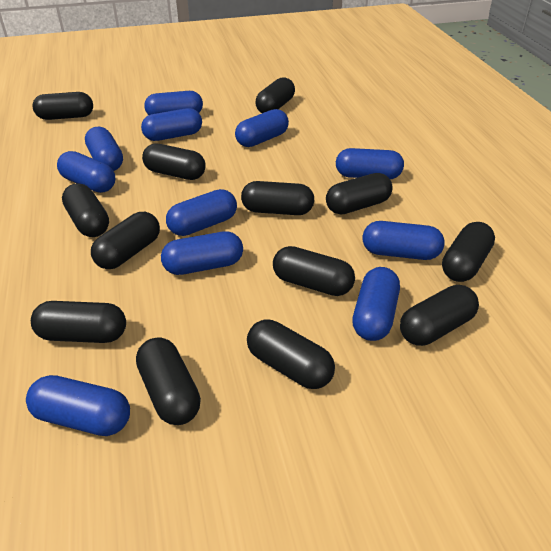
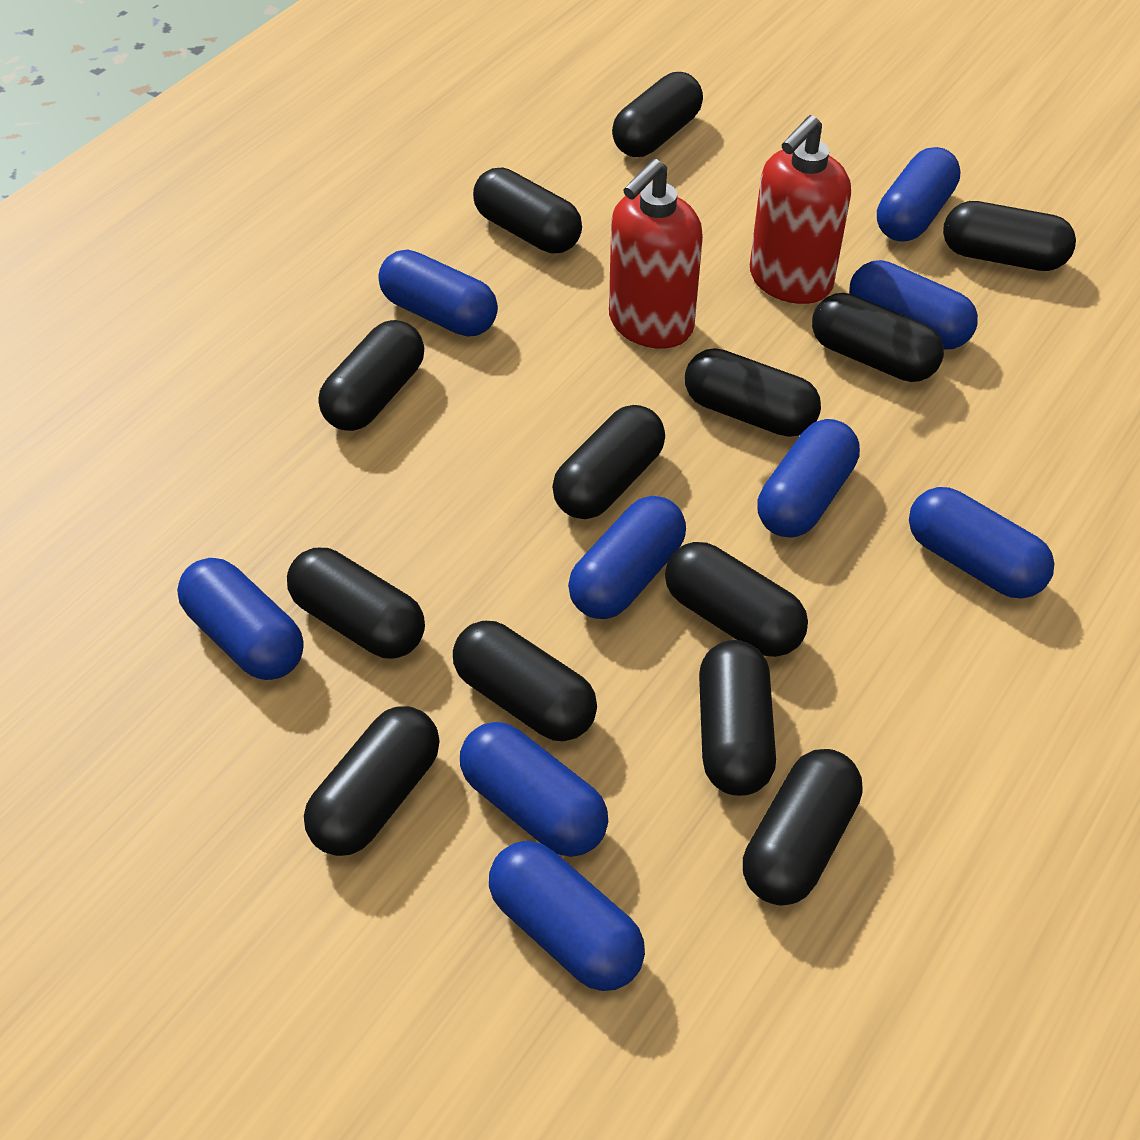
blue capsule: 11 -> 9
red soap dispenser: 0 -> 2

